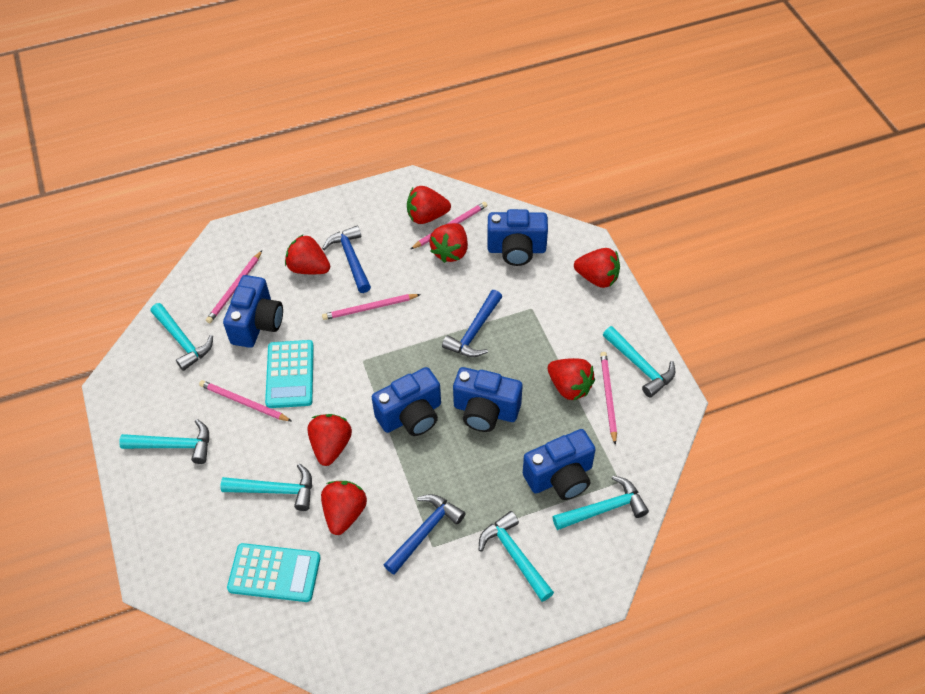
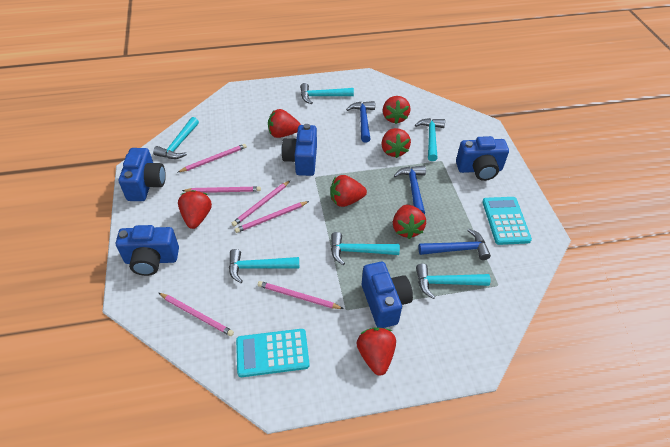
pink pencil: 5 -> 6

